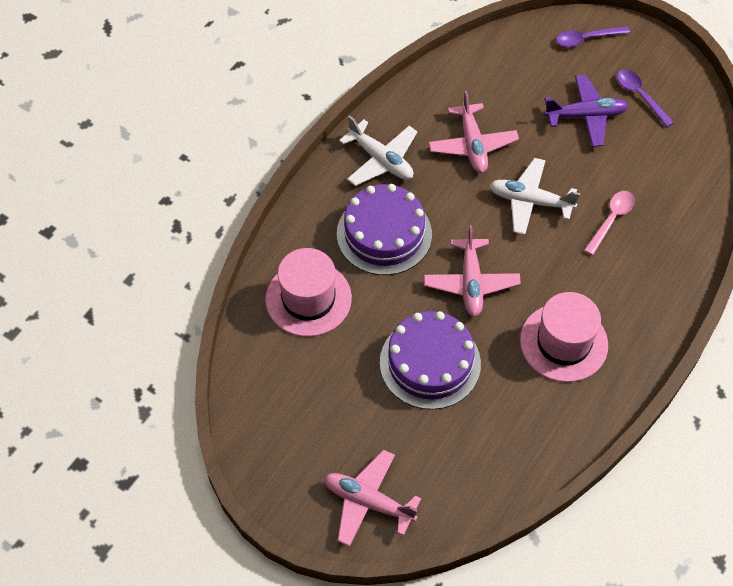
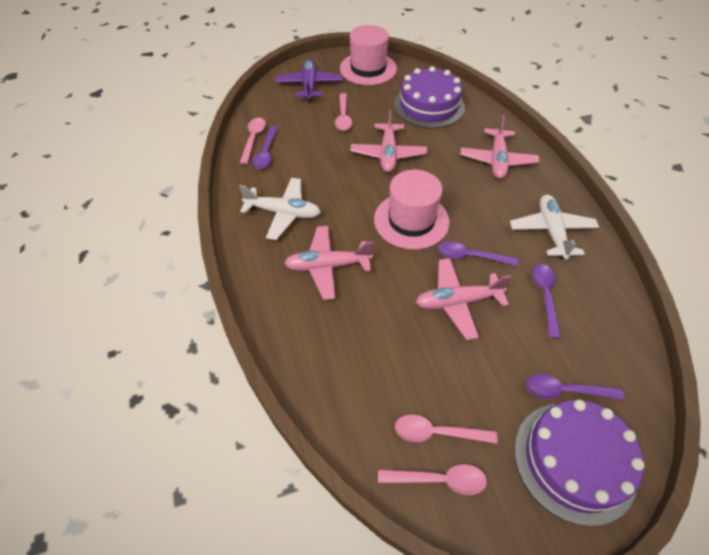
pink plane: 3 -> 4
pink spoon: 1 -> 4
purple spoon: 2 -> 4

